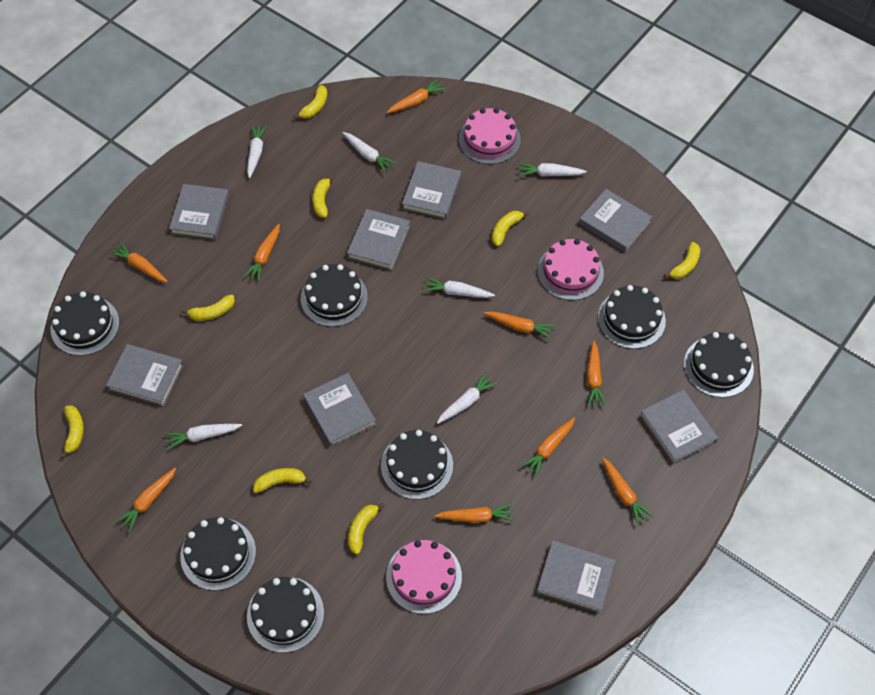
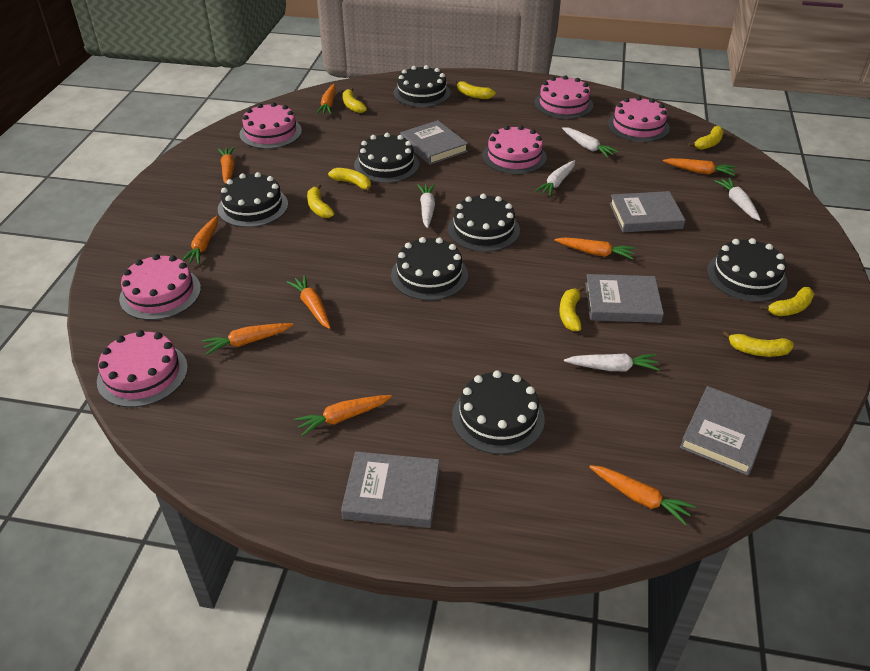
grey book: 8 -> 5
pink cake: 3 -> 6
white carrot: 6 -> 5

